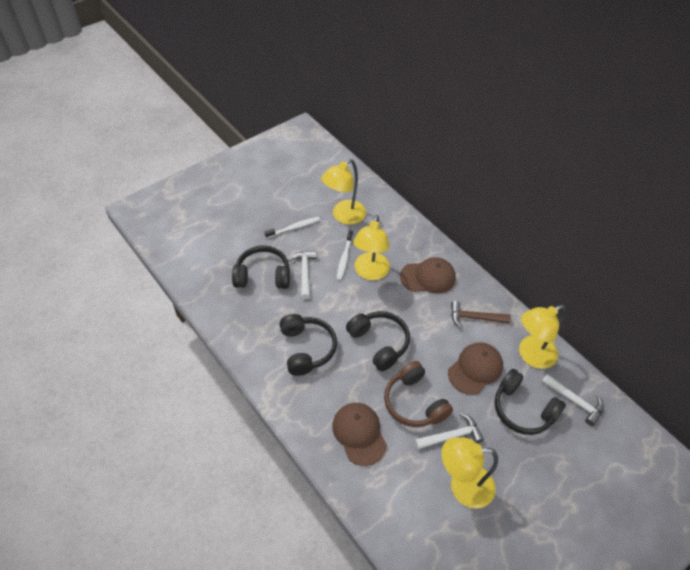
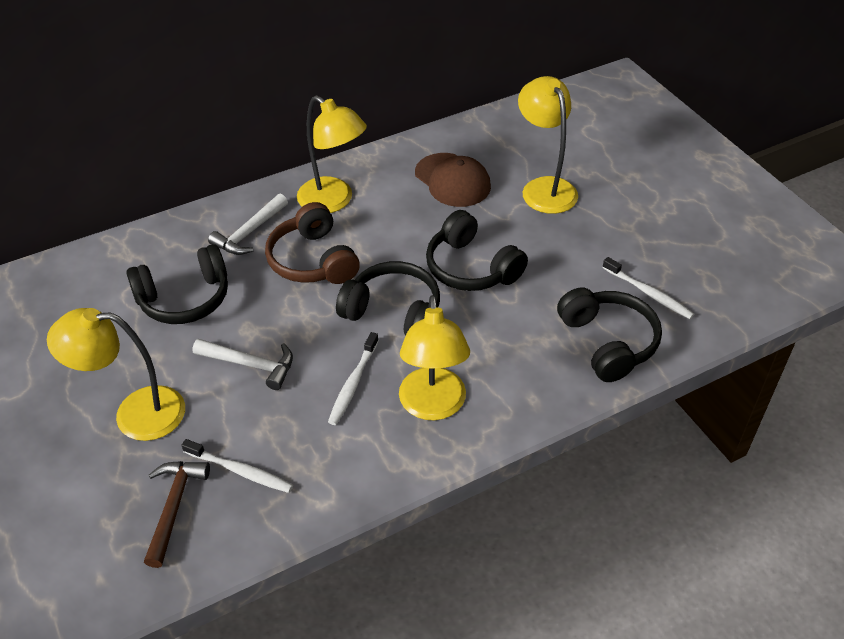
brown cap: 3 -> 1
white hammer: 3 -> 2
white toothbrush: 2 -> 3

